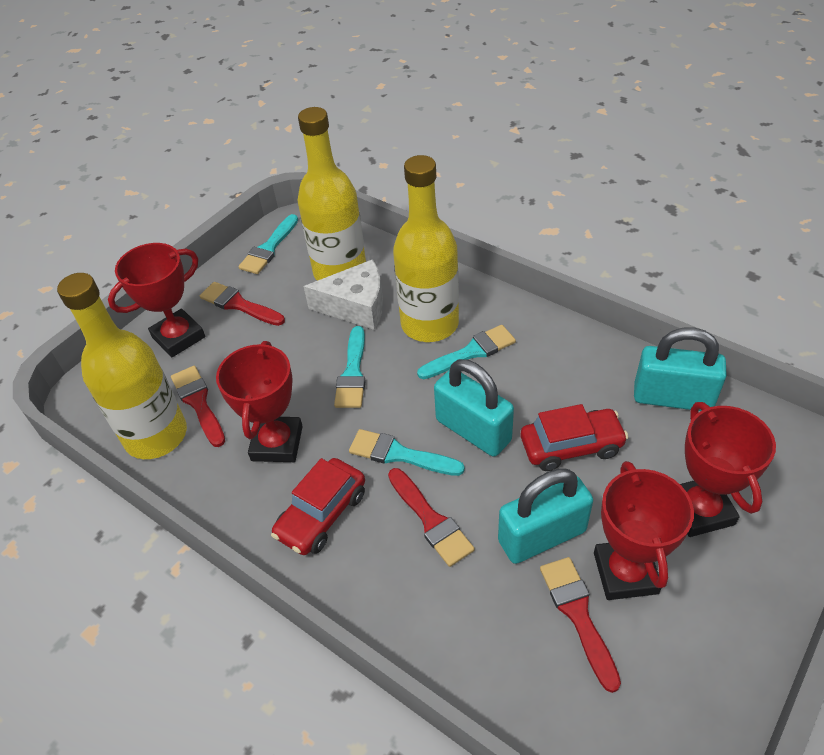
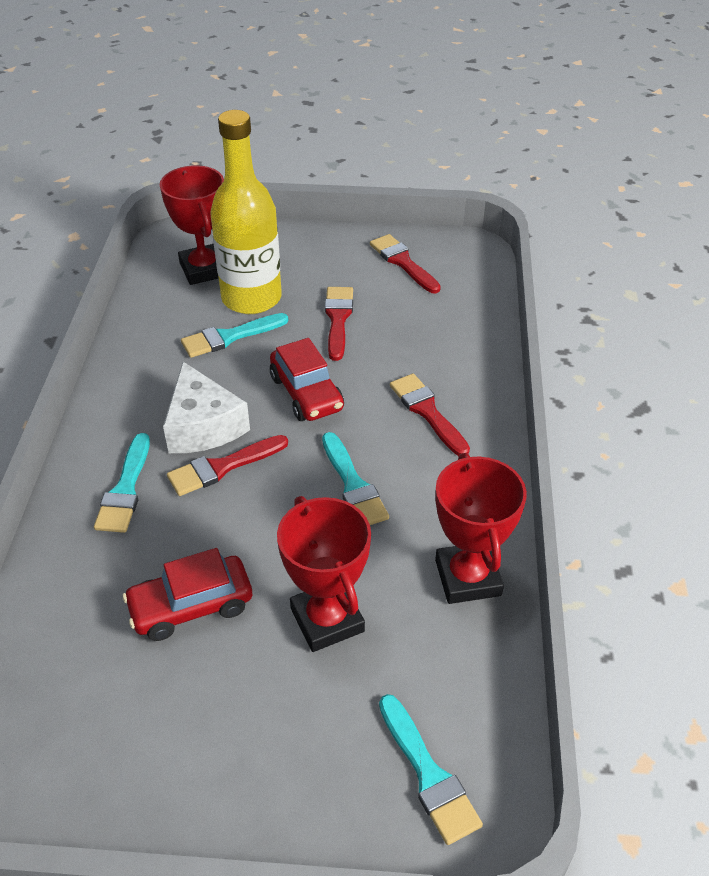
red trophy: 4 -> 3
turquoise padlock: 3 -> 0
yellow bottle: 3 -> 1

